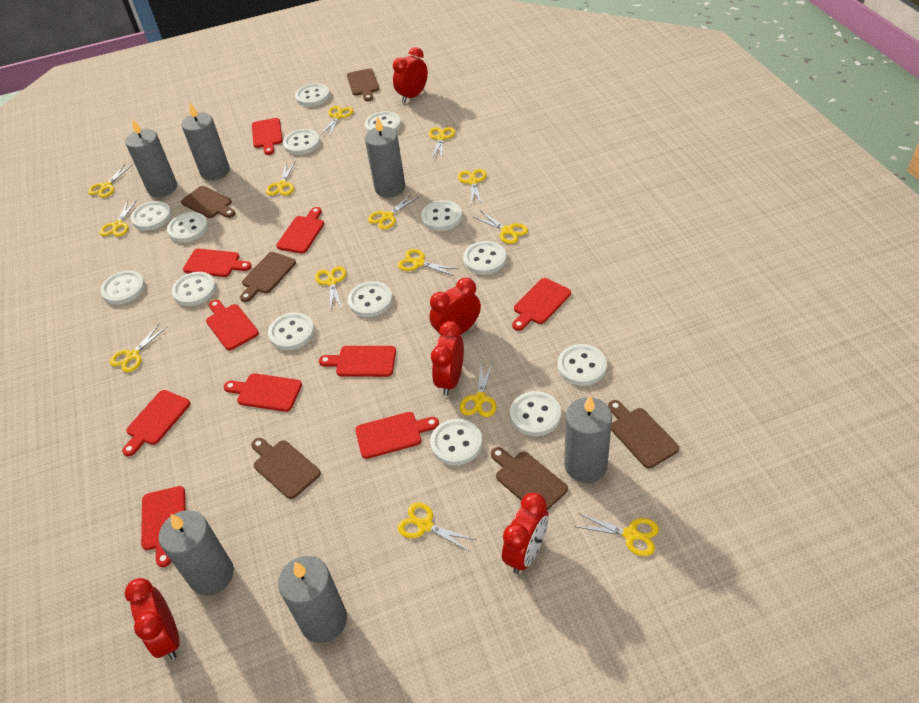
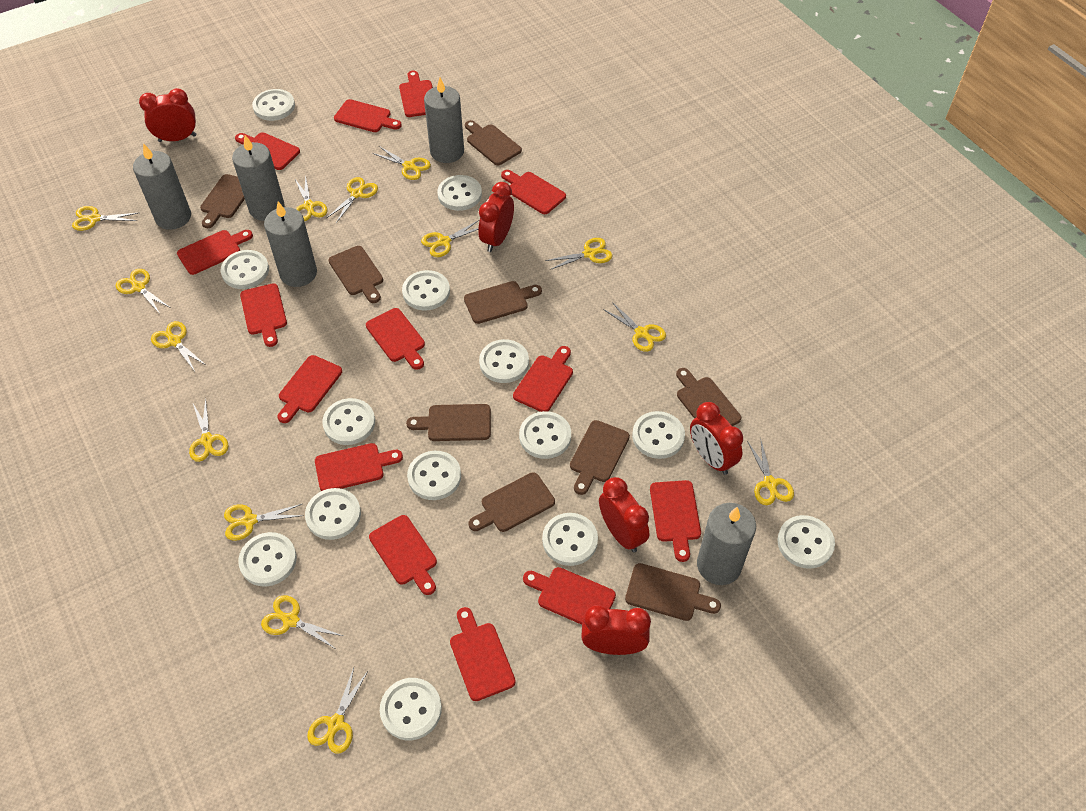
brown cutting board: 6 -> 9
grey candle: 6 -> 5
red cutting board: 10 -> 14

